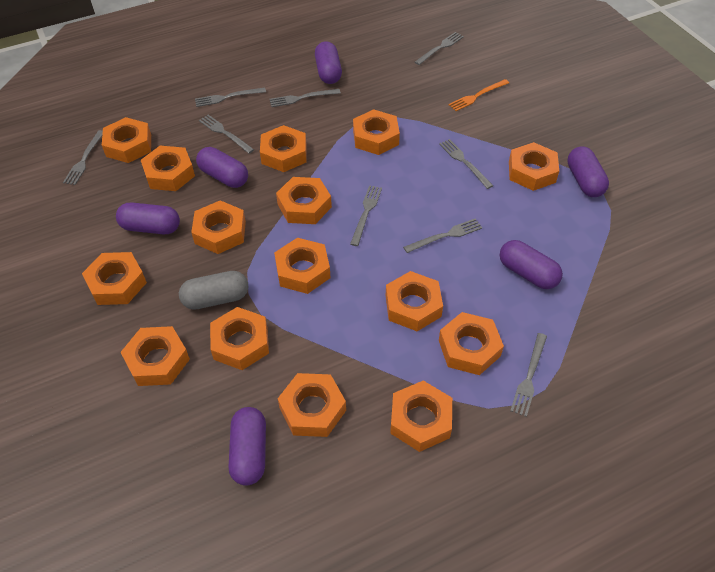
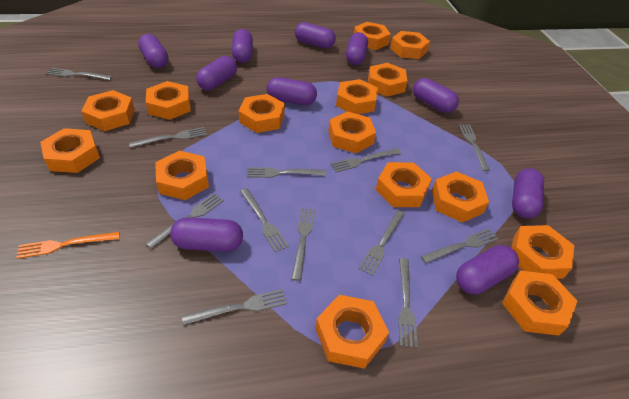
grey capsule: 1 -> 0
grey fork: 9 -> 12
purple capsule: 6 -> 10

